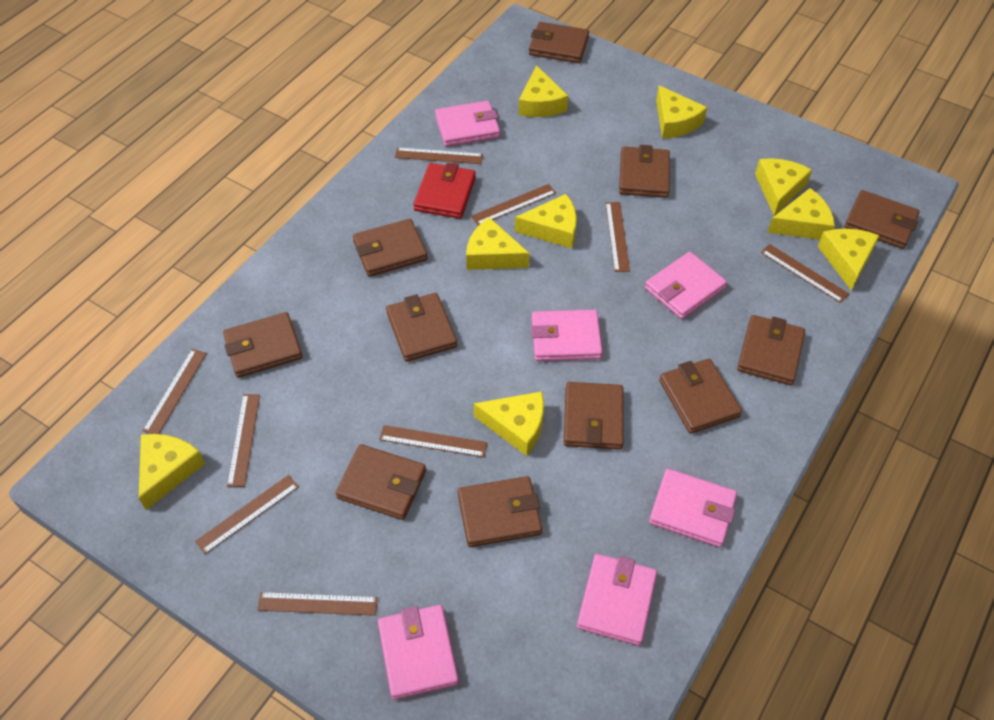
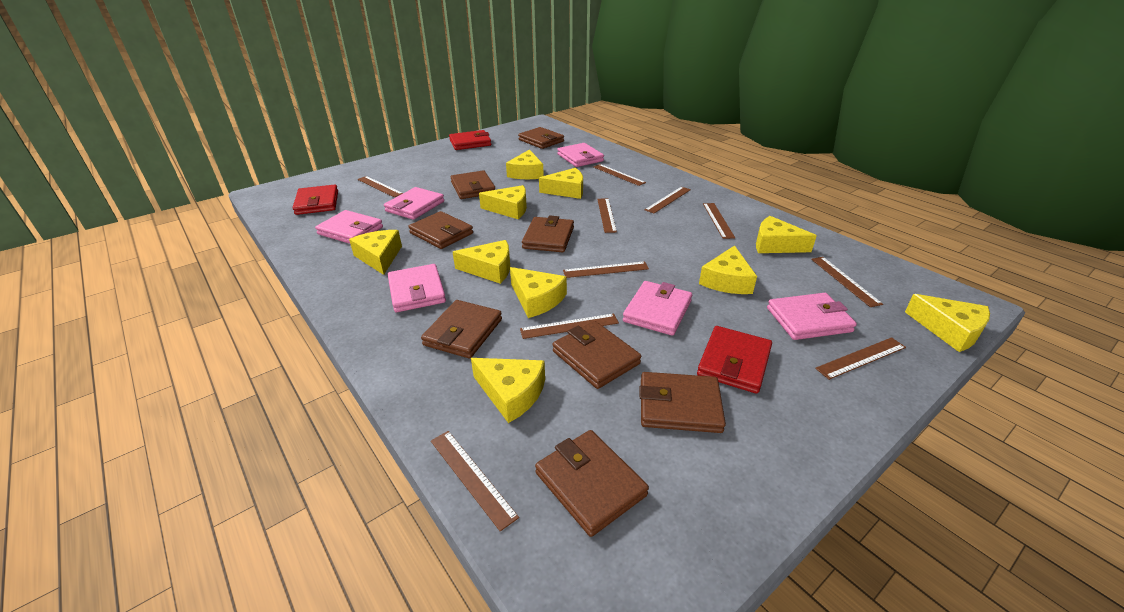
brown ruler: 9 -> 10
brown wallet: 11 -> 8
red wallet: 1 -> 3
yellow cheese: 9 -> 10

